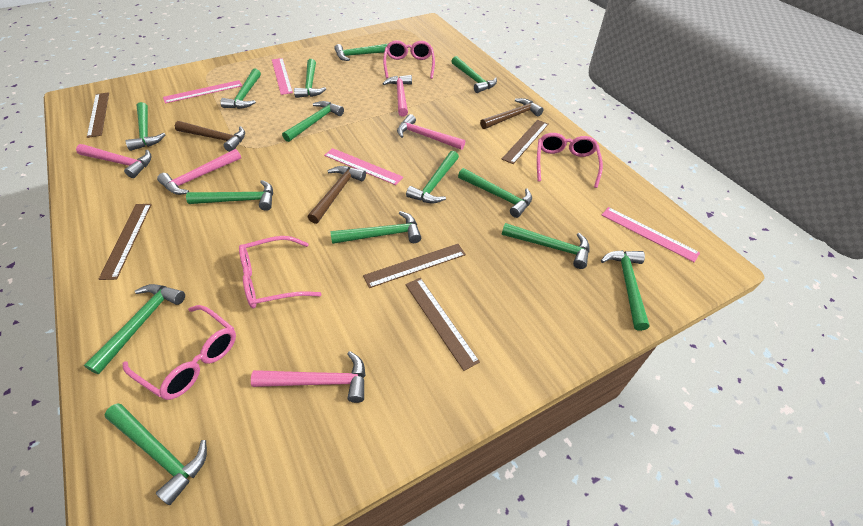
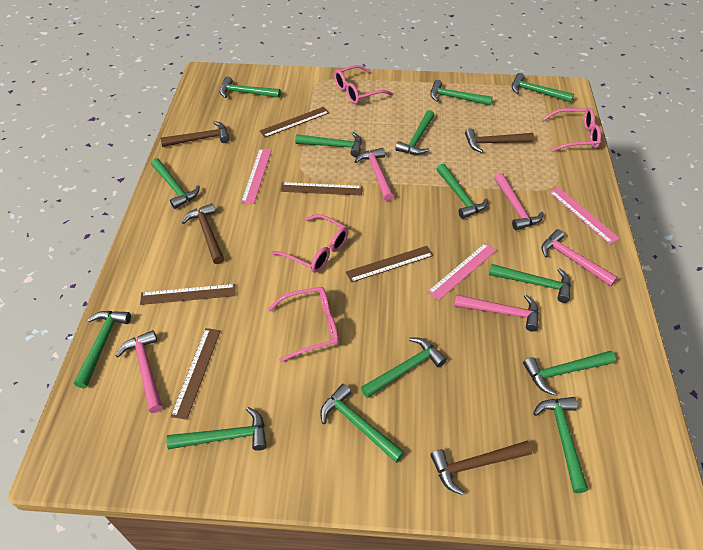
brown hammer: 3 -> 4
pink ruler: 4 -> 3

